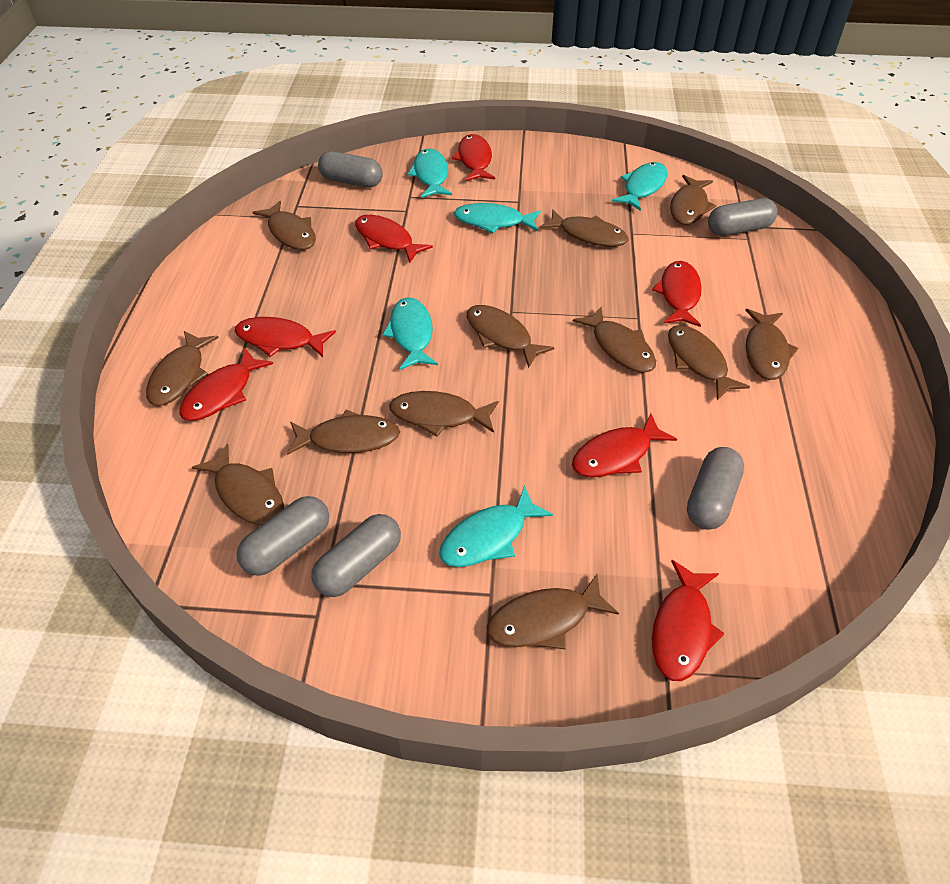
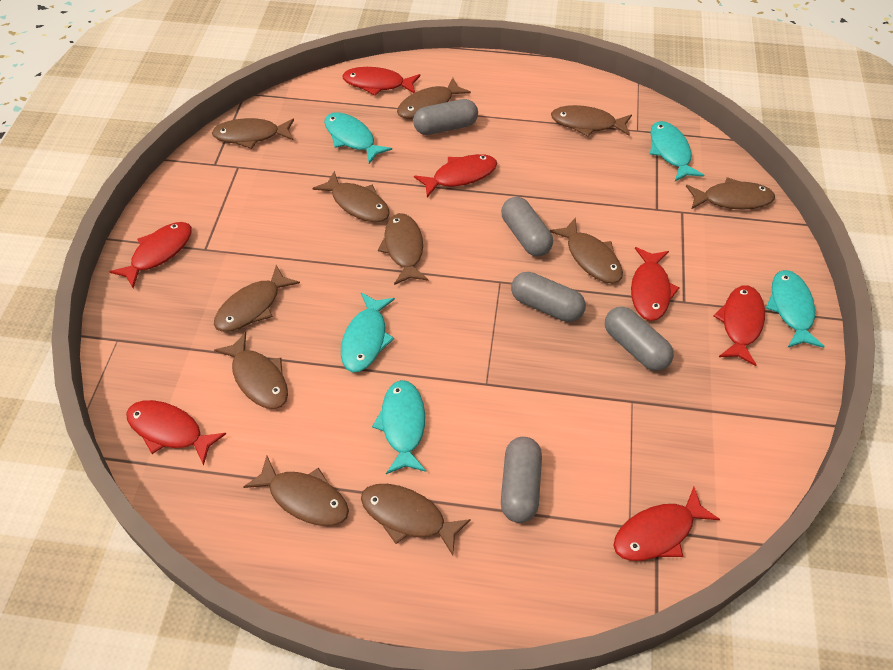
brown fish: 12 -> 11

